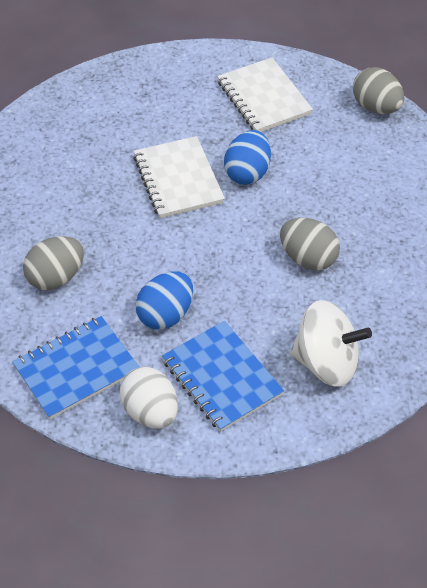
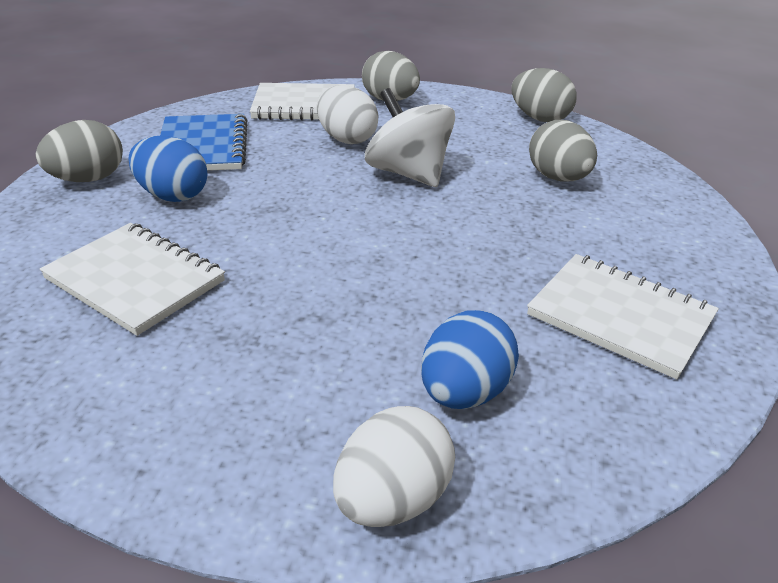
blue notebook: 2 -> 1
grey egg: 3 -> 4
white egg: 1 -> 2
white notebook: 2 -> 3

